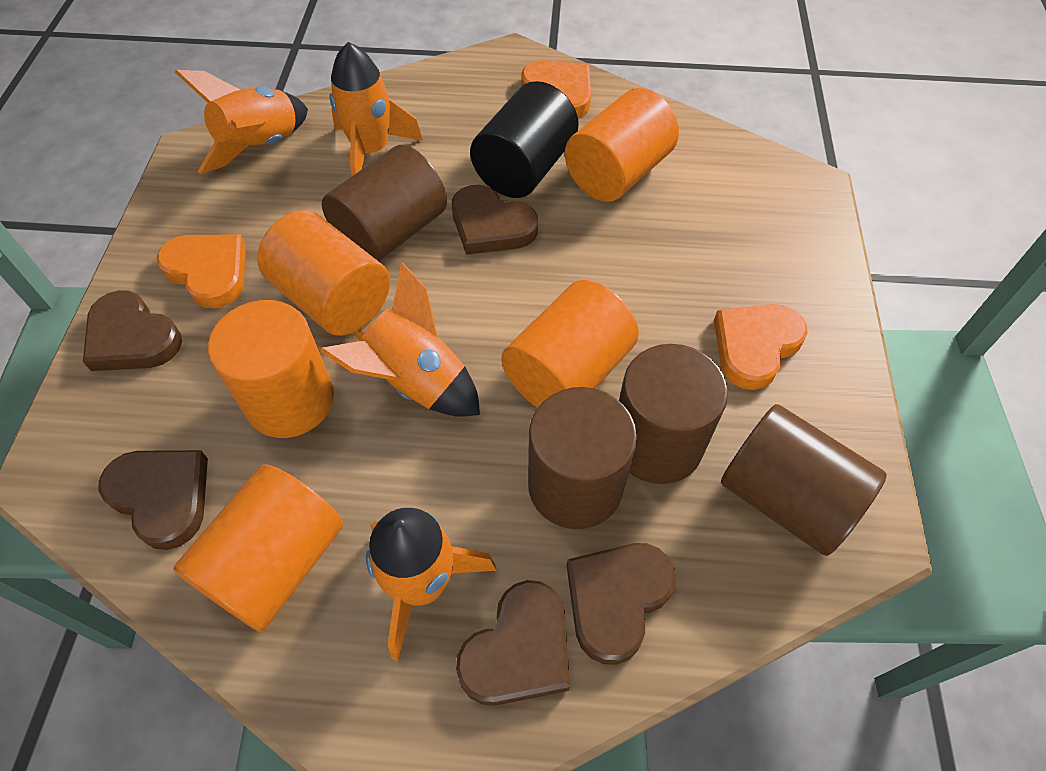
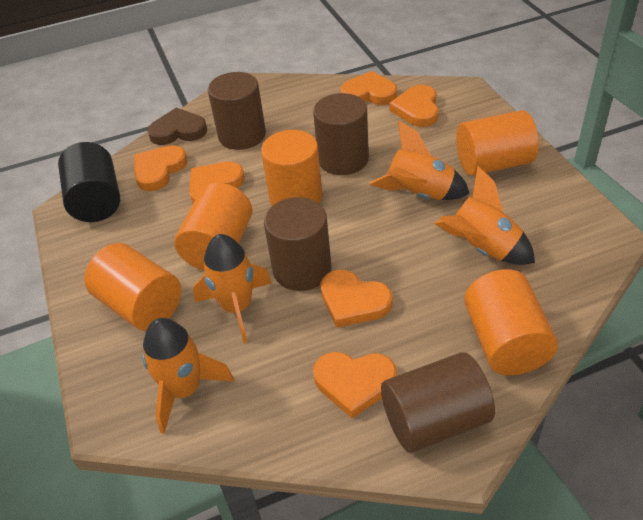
brown heart: 5 -> 1
orange heart: 3 -> 6

